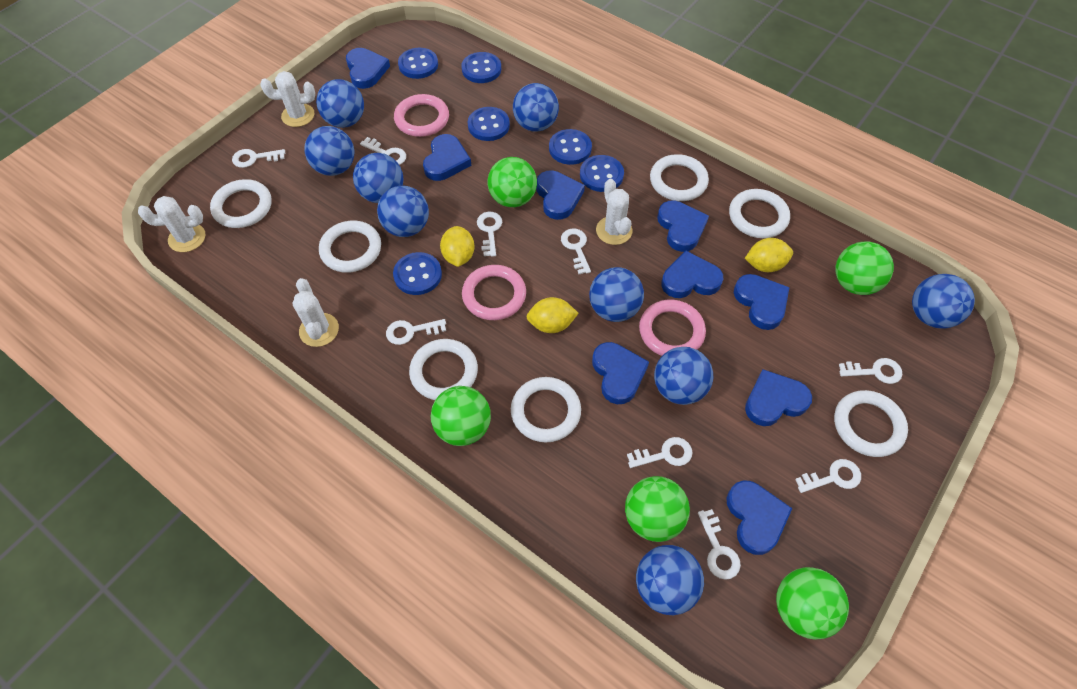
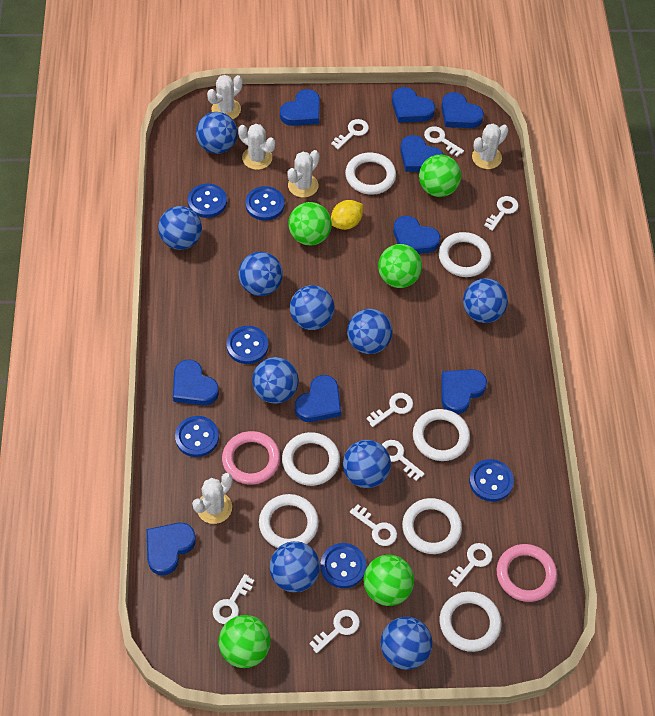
blue ball: 9 -> 10
pink ring: 3 -> 2
white cactus: 4 -> 5
yellow lemon: 3 -> 1

